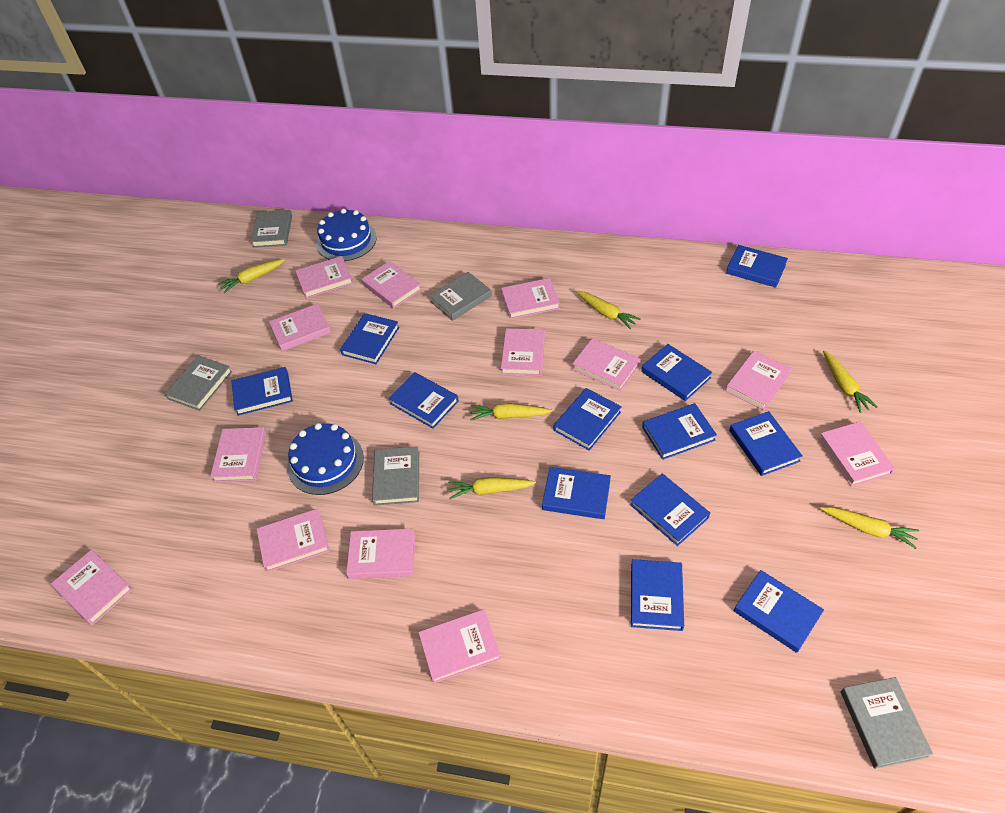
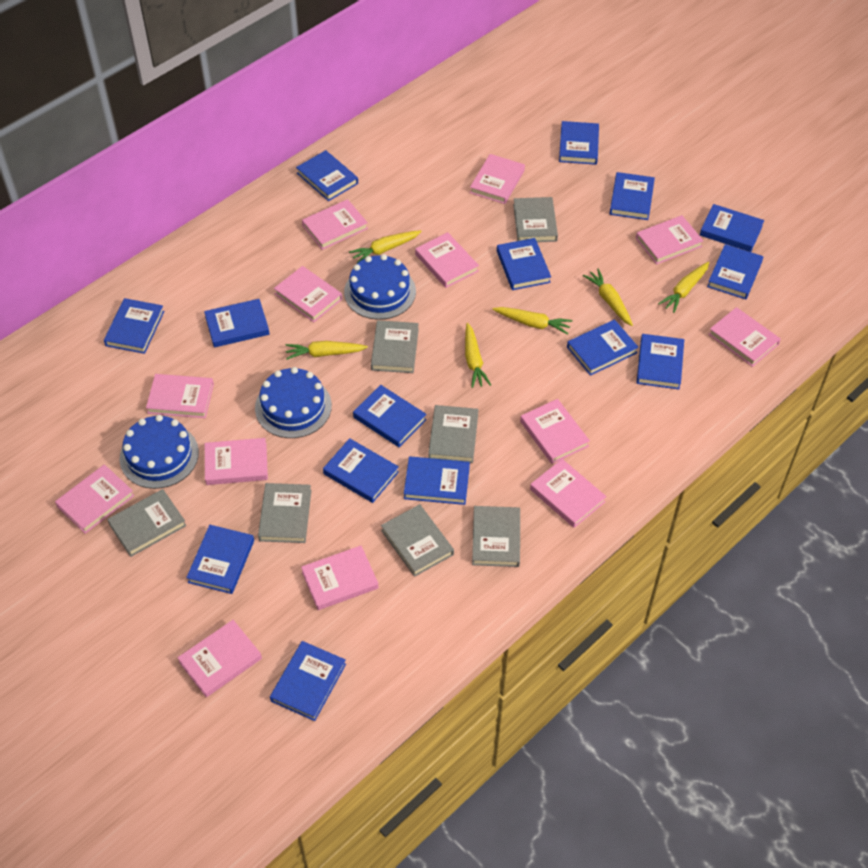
blue book: 12 -> 15
blue cake: 2 -> 3
grey book: 5 -> 7

